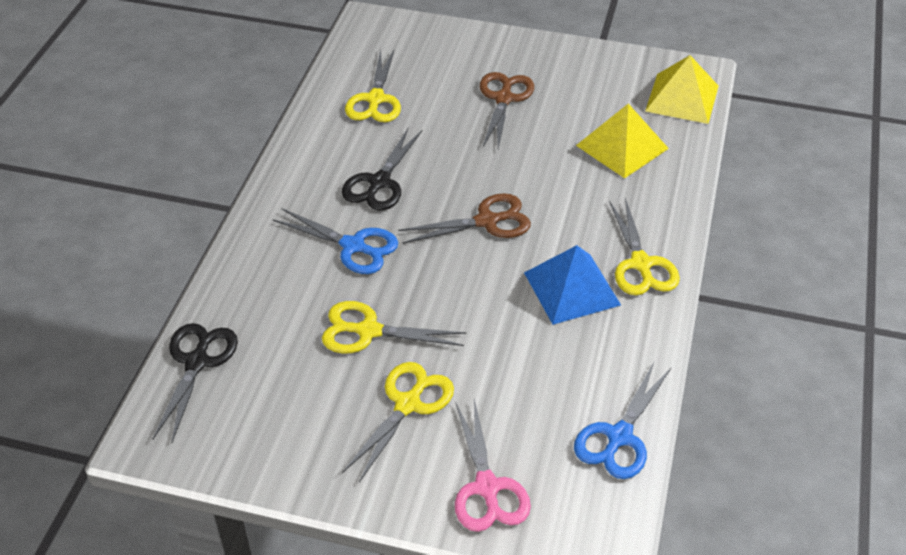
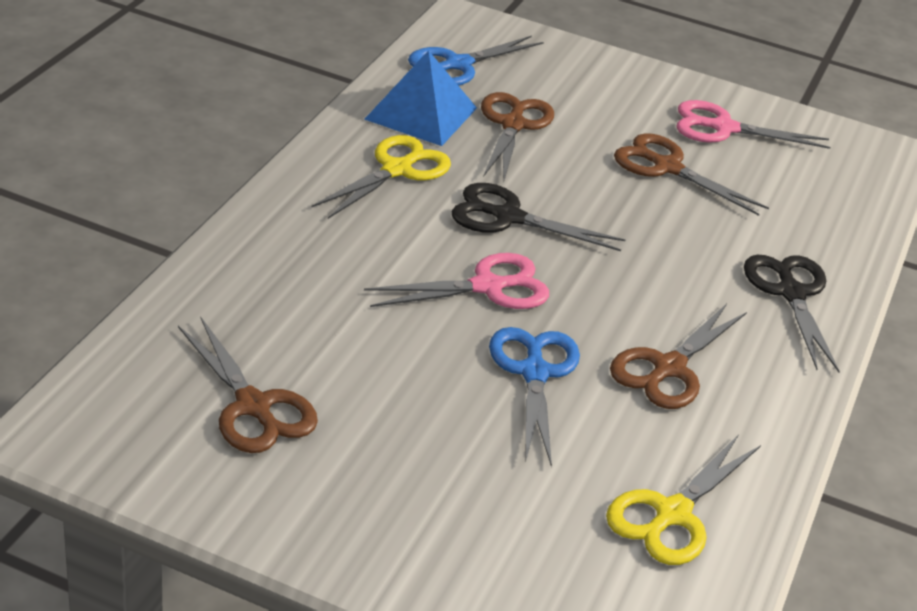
brown scissors: 2 -> 4
pink scissors: 1 -> 2
yellow pyramid: 2 -> 0
yellow scissors: 4 -> 2

